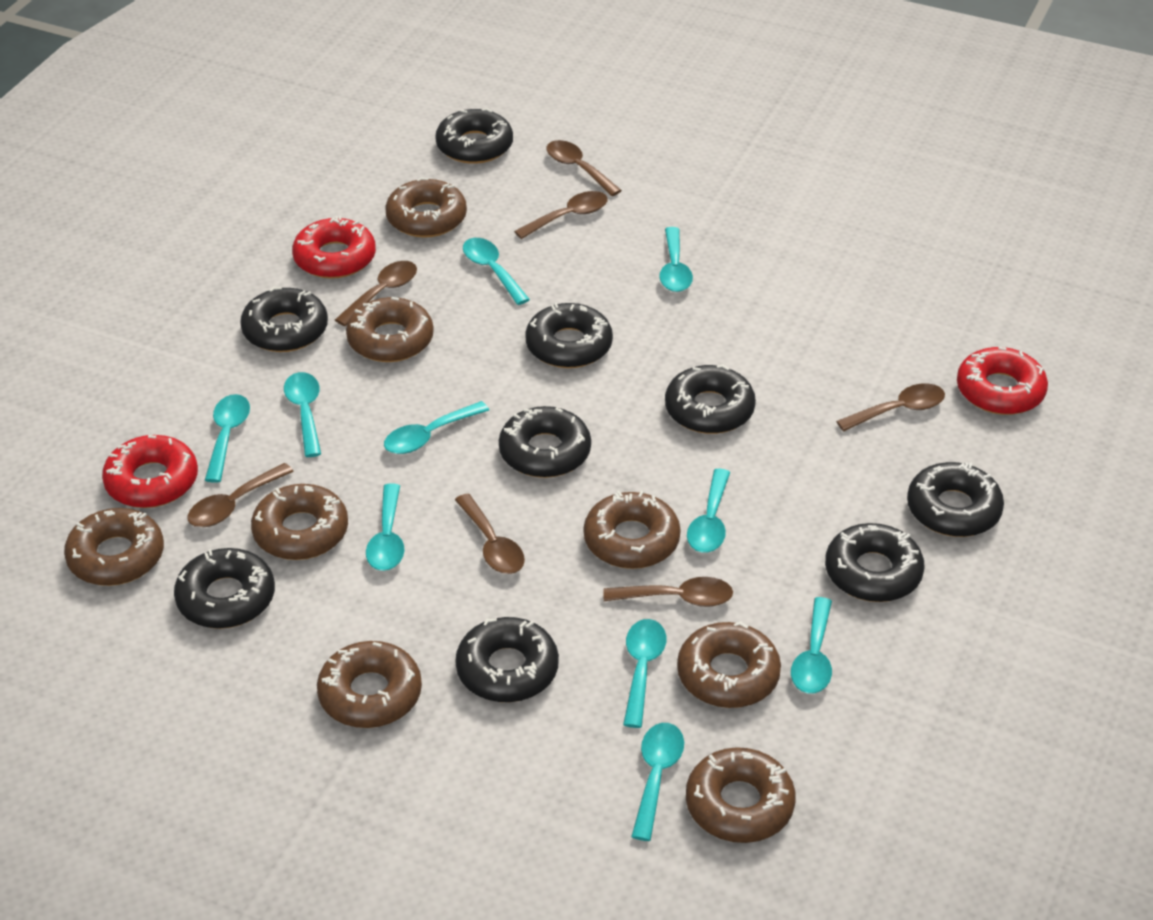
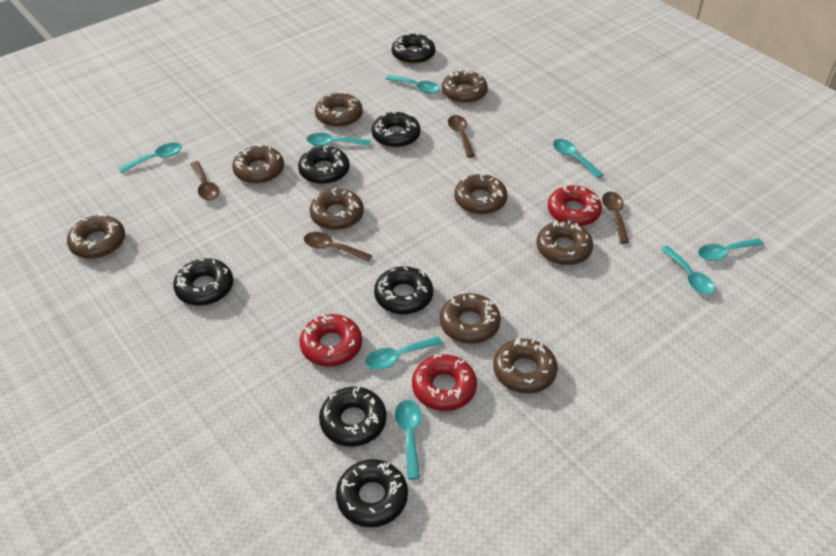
black donut: 9 -> 7
brown donut: 8 -> 9
brown spoon: 7 -> 4
turquoise spoon: 10 -> 8

